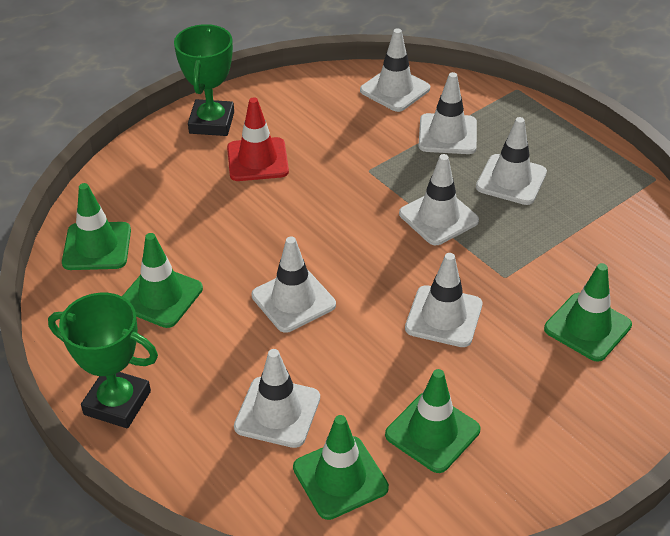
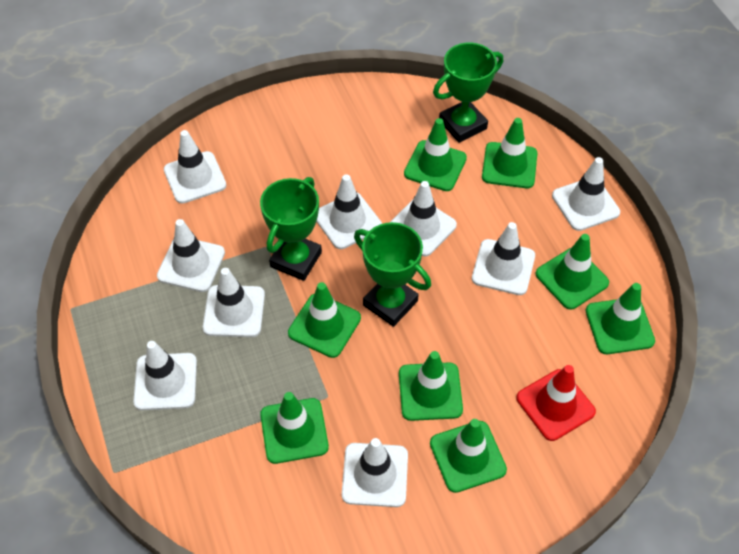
green traffic cone: 5 -> 8
green trophy: 2 -> 3
white traffic cone: 7 -> 9

